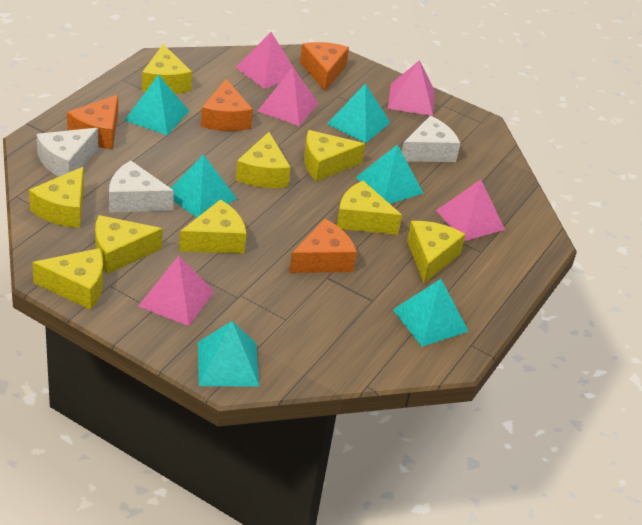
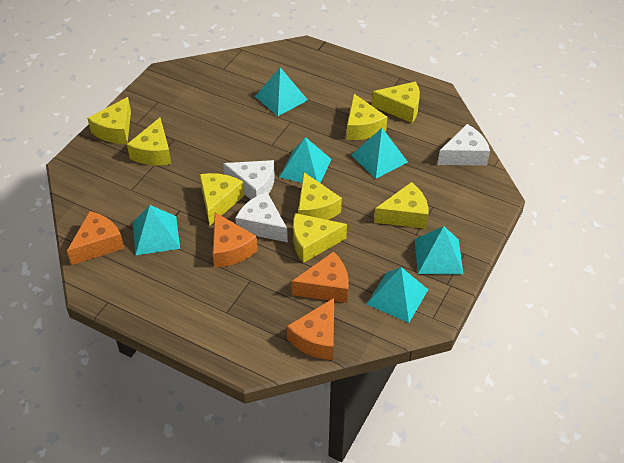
pink pyramid: 5 -> 0
yellow cheese: 9 -> 8

